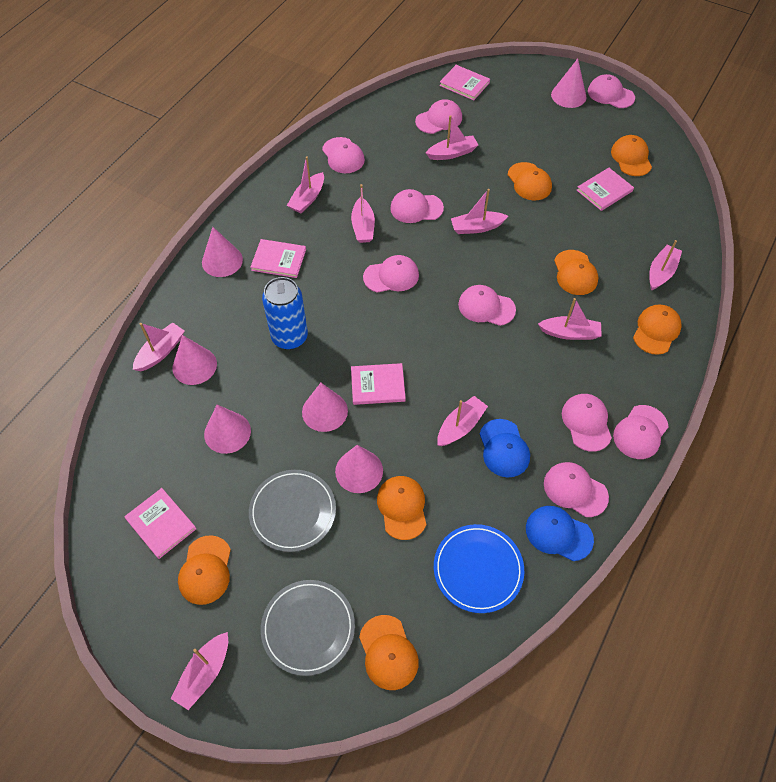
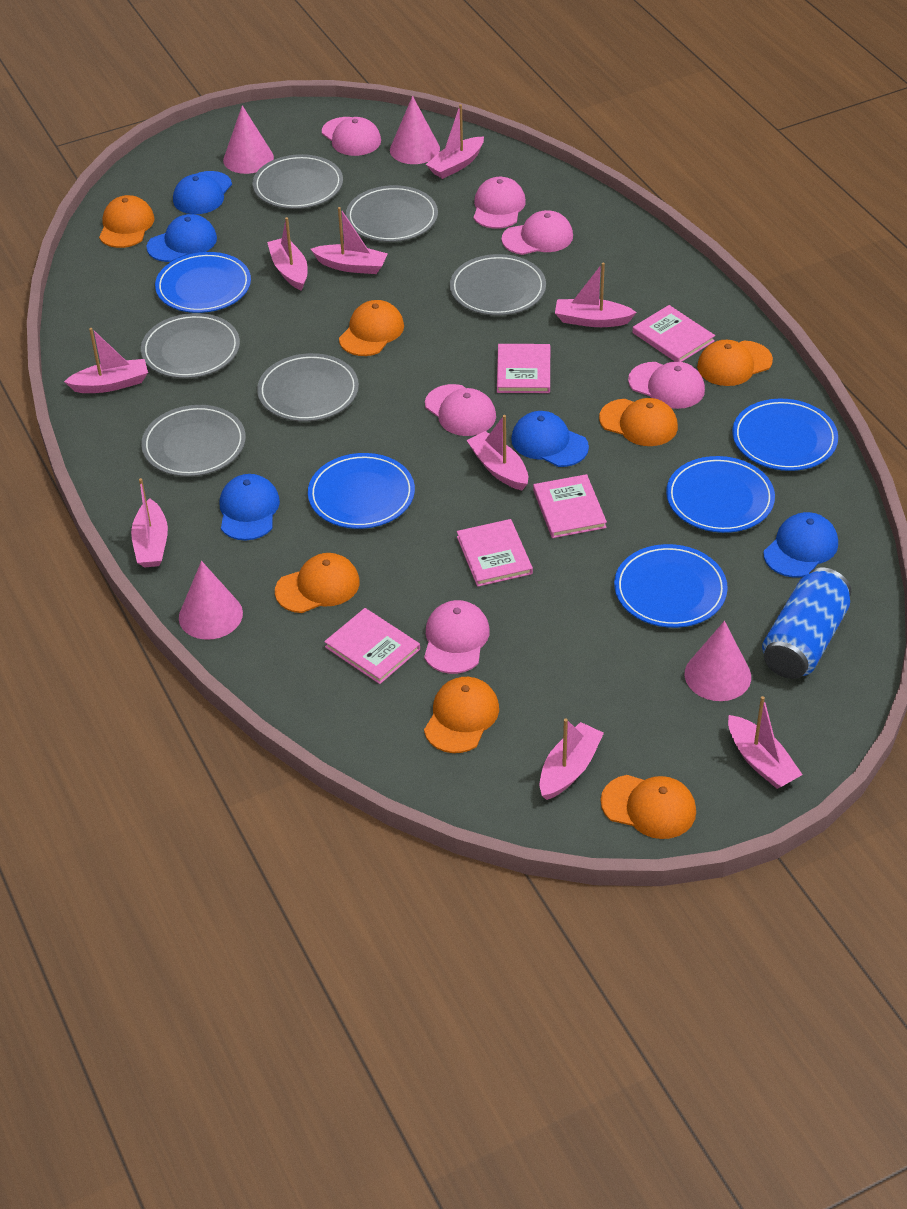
blue cap: 2 -> 5
blue plate: 1 -> 5
grey plate: 2 -> 6
pink cap: 9 -> 6
pink cone: 6 -> 4

